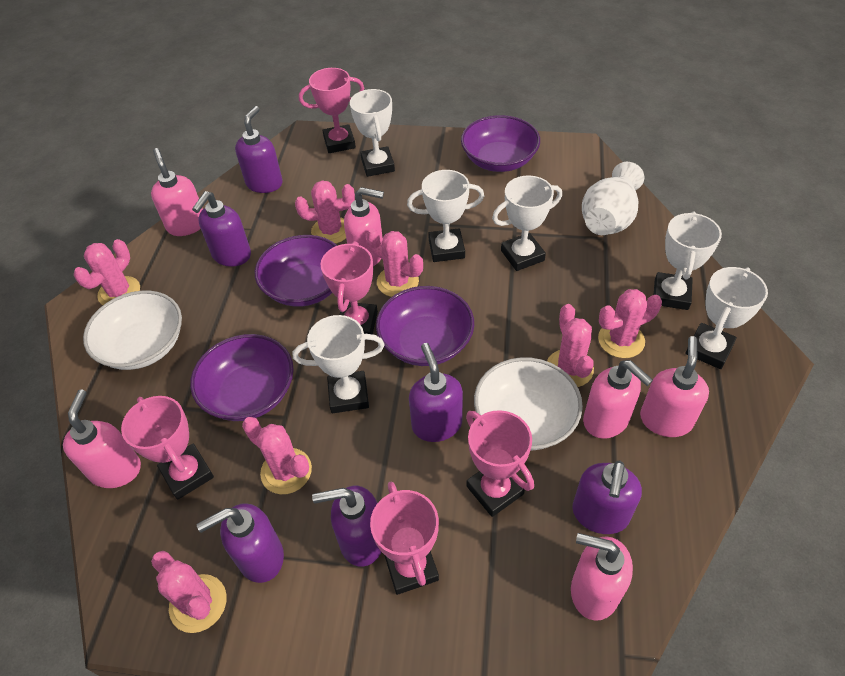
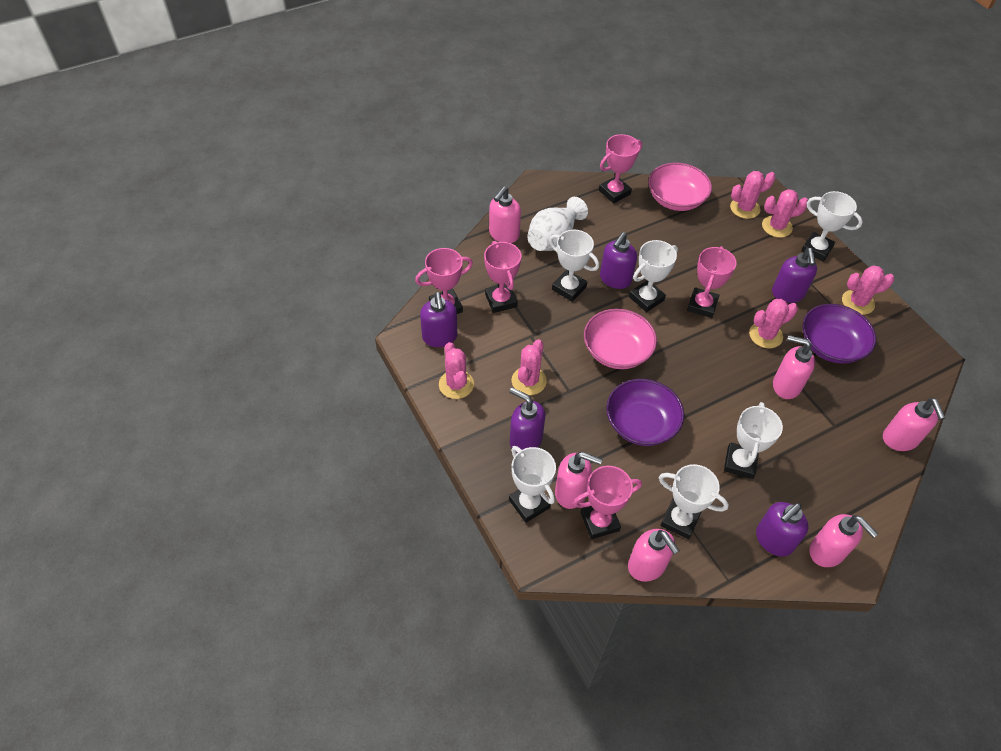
pink bowl: 0 -> 2
pink cactus: 7 -> 6
purple bowl: 4 -> 2
purple soap dispenser: 6 -> 5
white bowl: 2 -> 0

